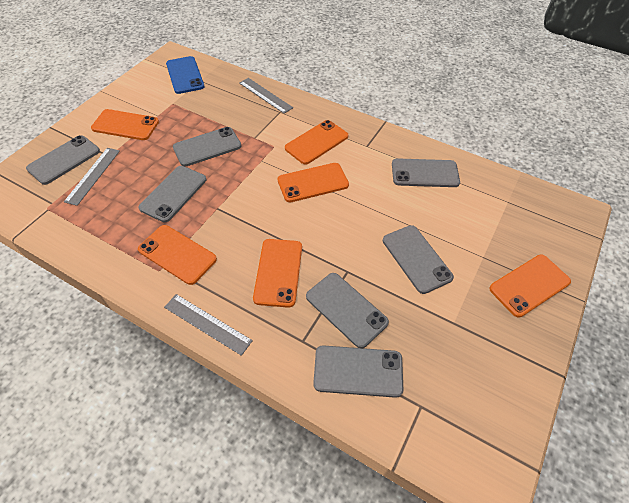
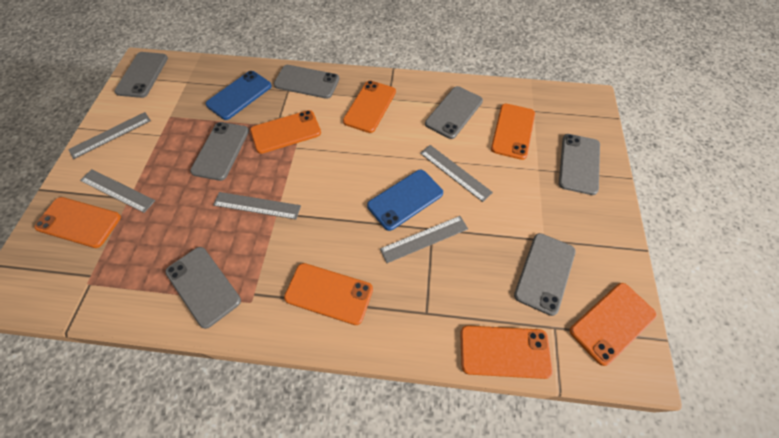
blue phone: 1 -> 2
grey ruler: 3 -> 5
orange phone: 6 -> 7

